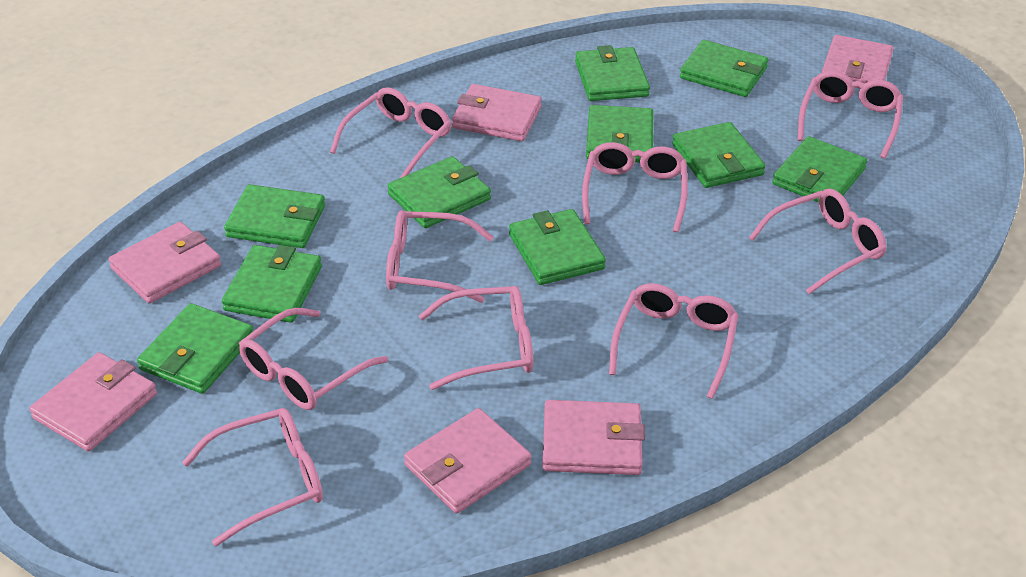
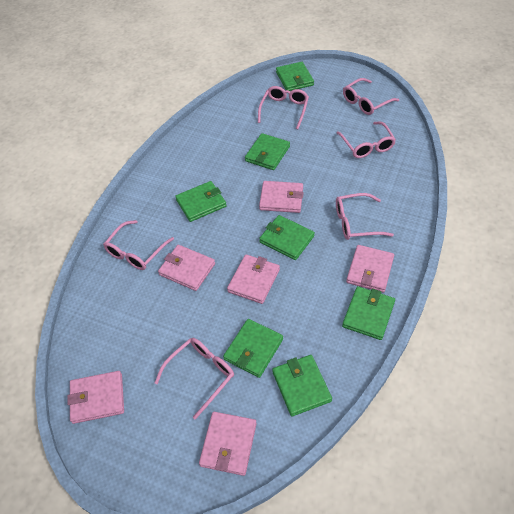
green wallet: 10 -> 7
pink glasses: 9 -> 6

